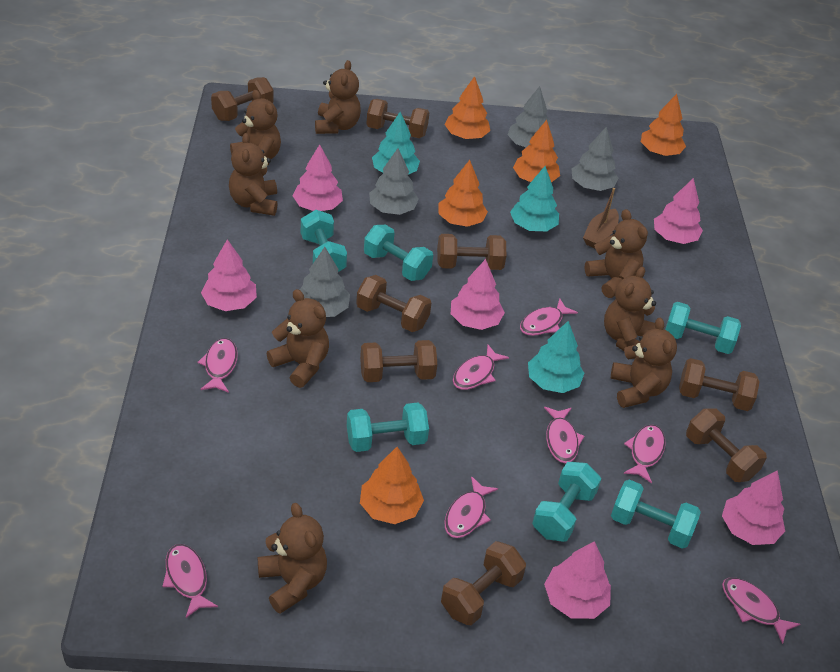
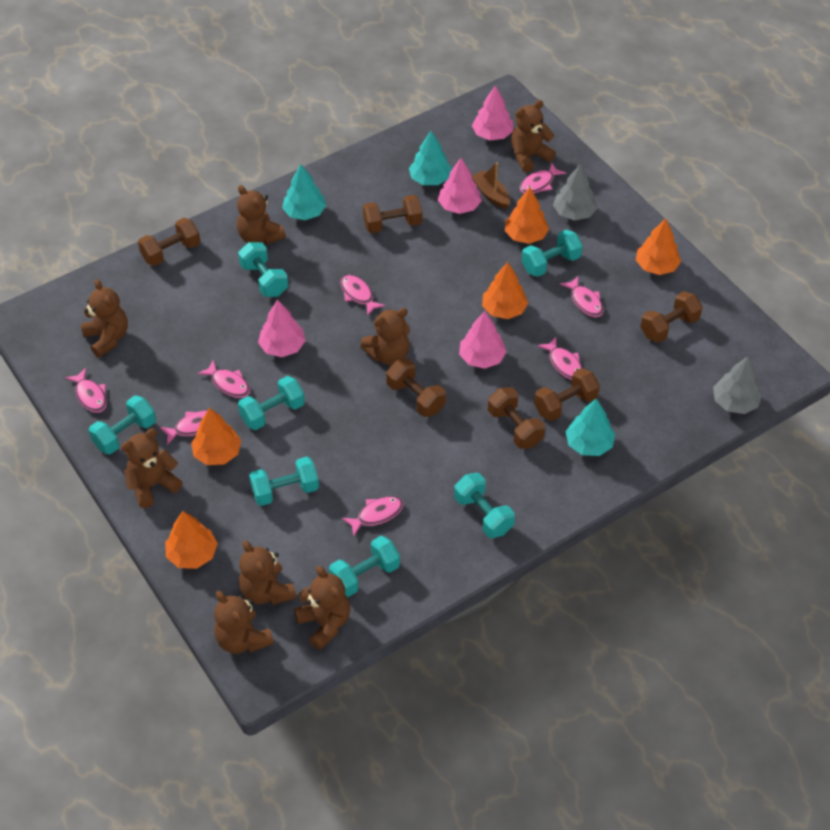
brown dumbbell: 8 -> 6
grey tree: 4 -> 2
pink tree: 6 -> 4
turquoise dumbbell: 6 -> 7

